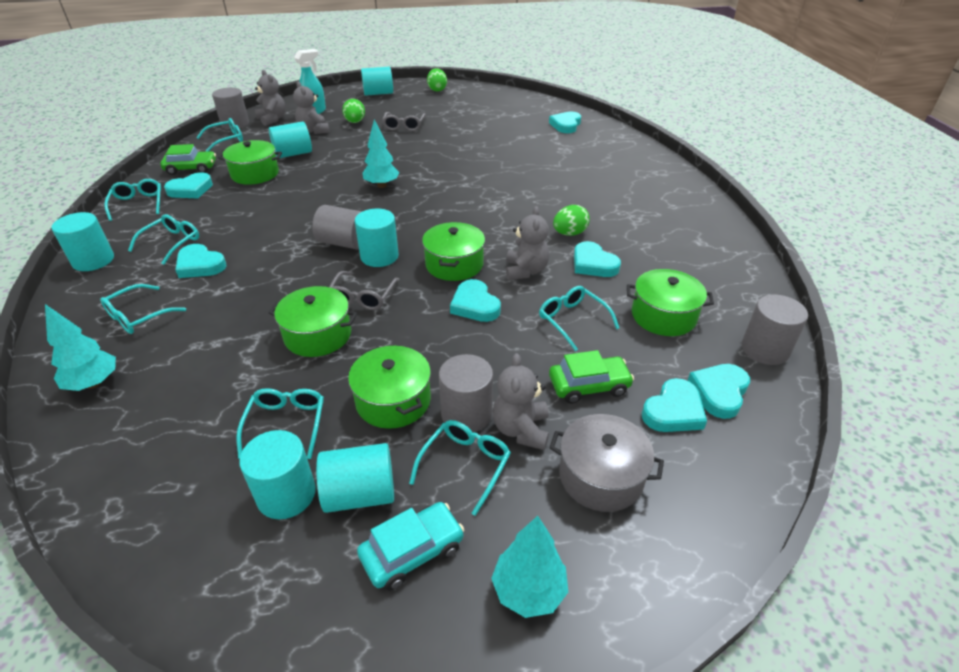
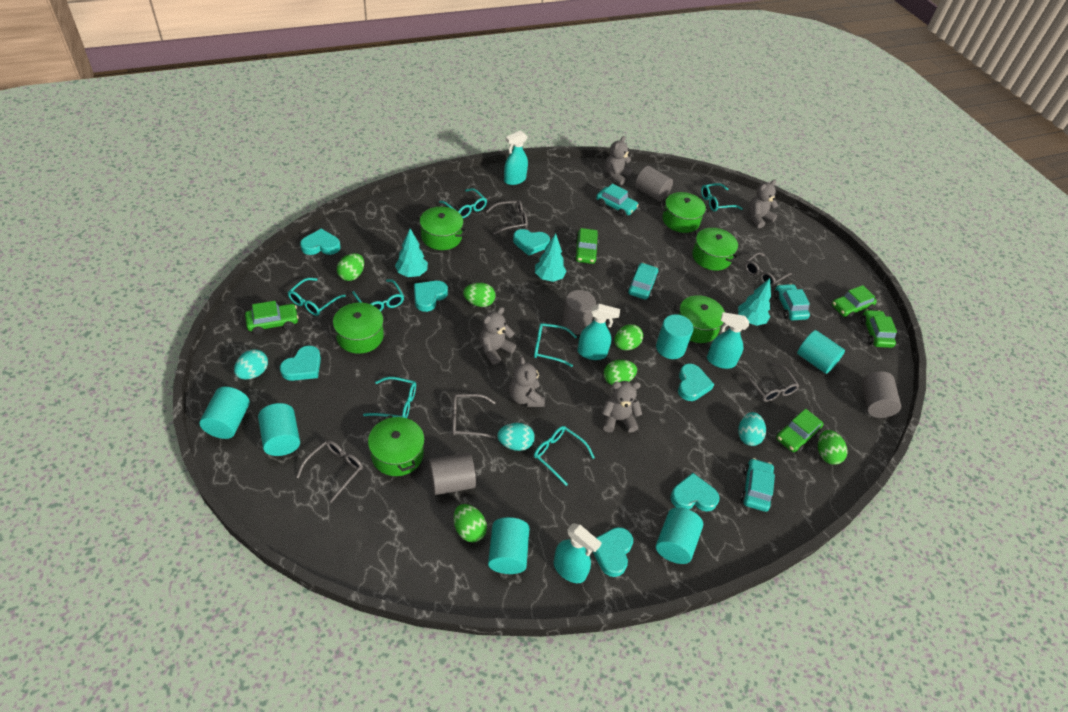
green car: 2 -> 5
green egg: 3 -> 6
green pot: 5 -> 6
grey glasses: 2 -> 5
grey pot: 1 -> 0
grey teddy bear: 4 -> 5
turquoise car: 1 -> 4
turquoise egg: 0 -> 3
turquoise spray bottle: 1 -> 4

